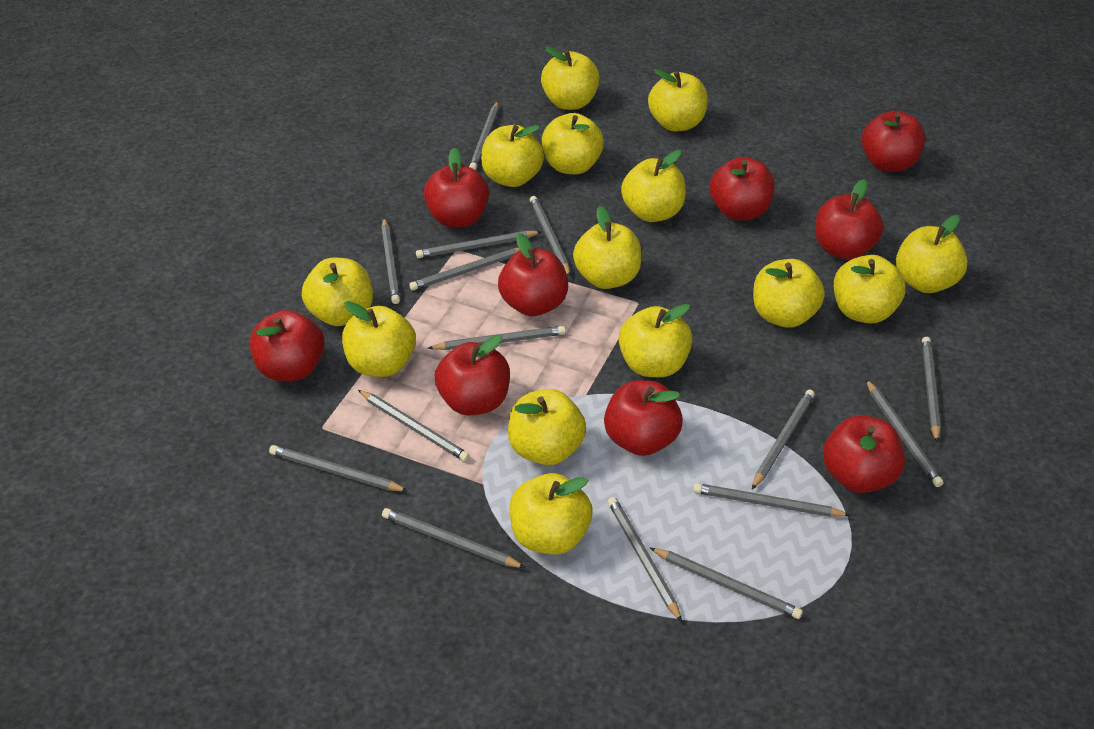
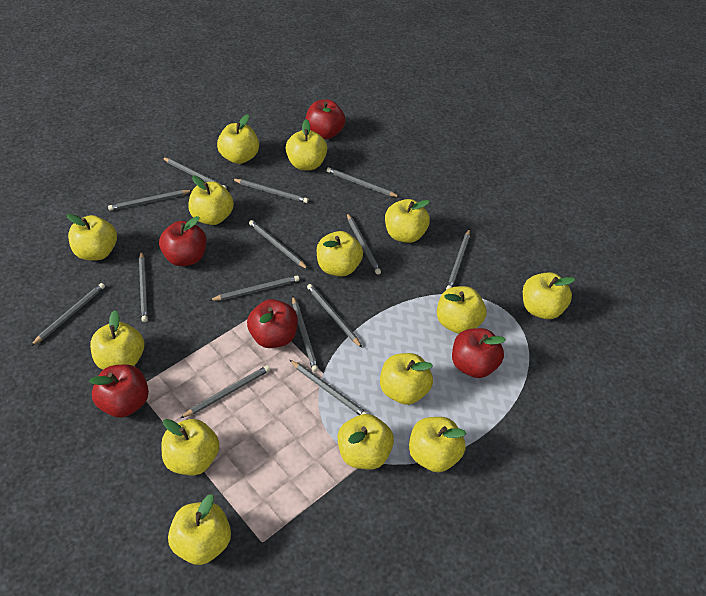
grey pencil: 15 -> 14
red apple: 9 -> 5

